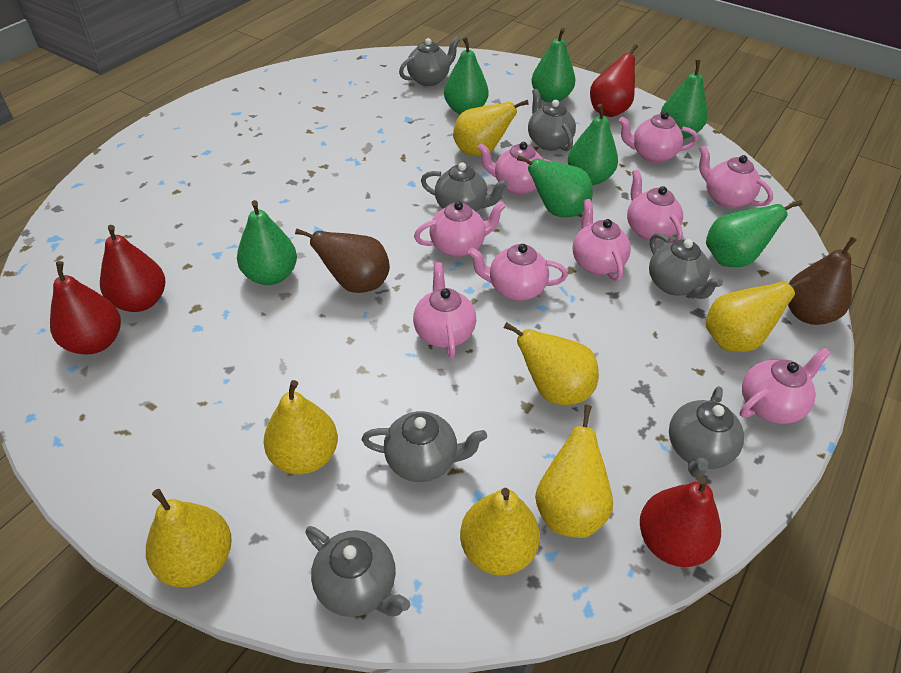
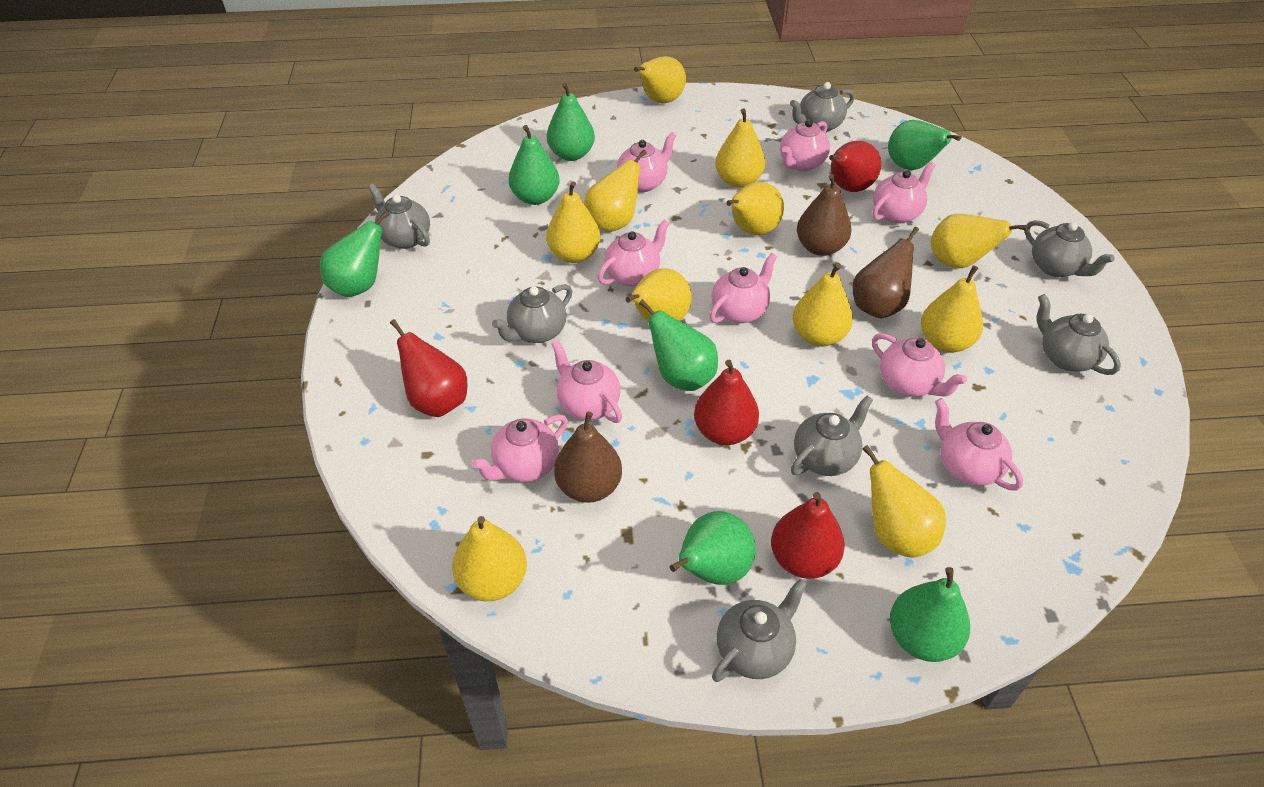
brown pear: 2 -> 3
yellow pear: 7 -> 11

